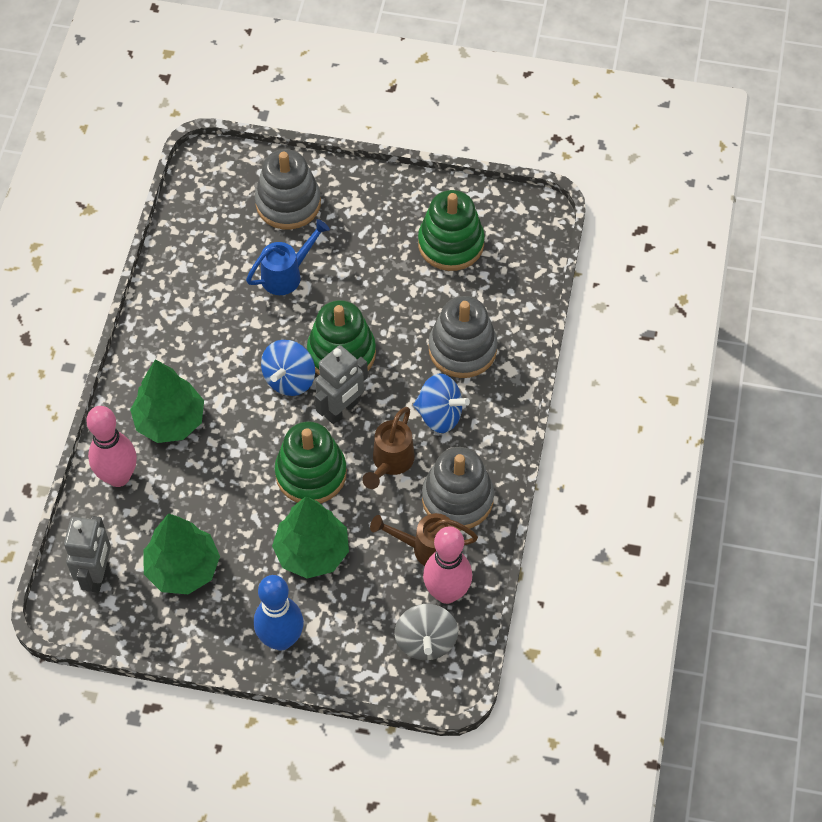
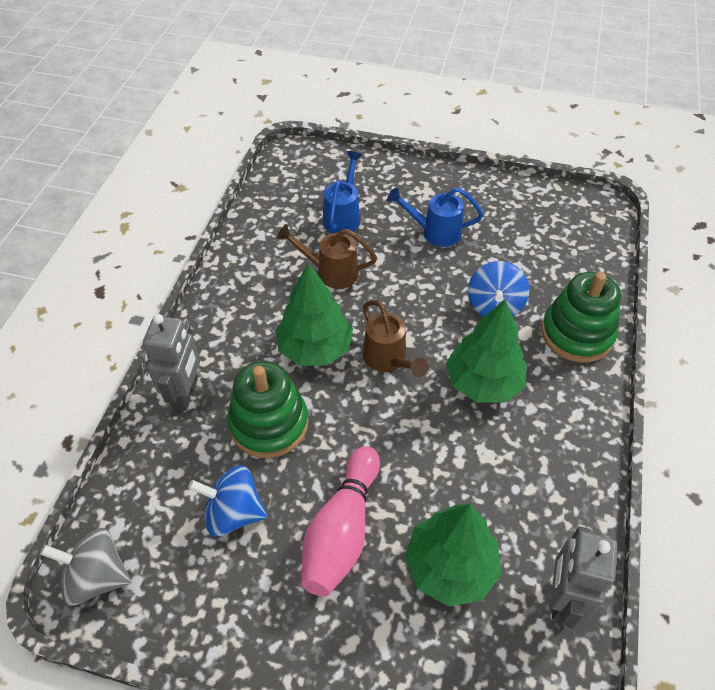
blue bowling pin: 1 -> 0
blue watering can: 1 -> 2
green stacking toy: 3 -> 2
grey stacking toy: 3 -> 0
pink bowling pin: 2 -> 1

